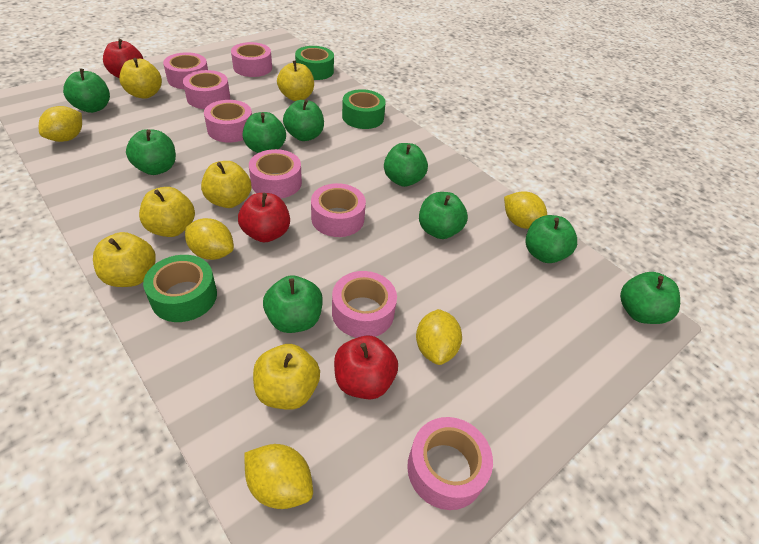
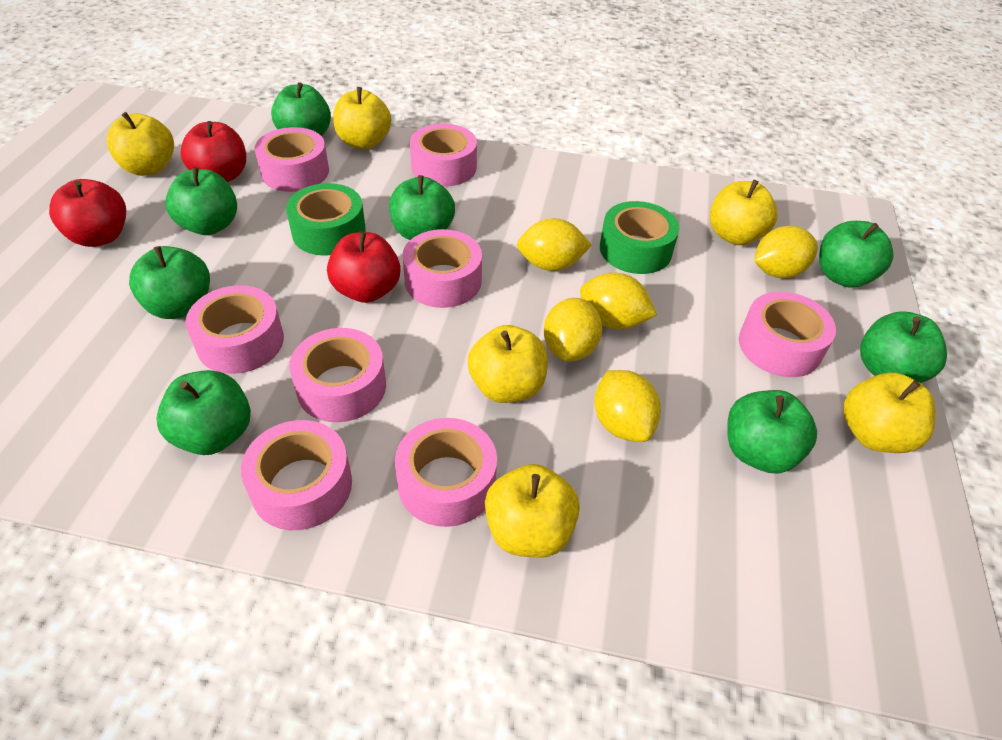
green apple: 9 -> 8
green tape: 3 -> 2

